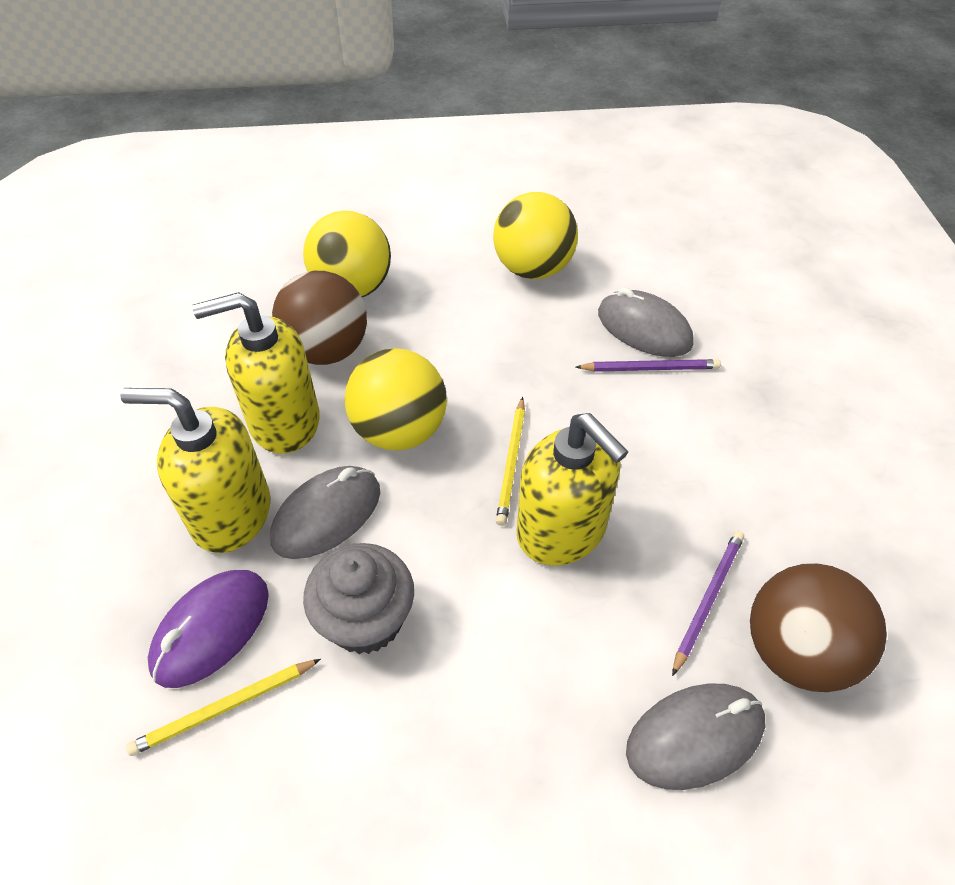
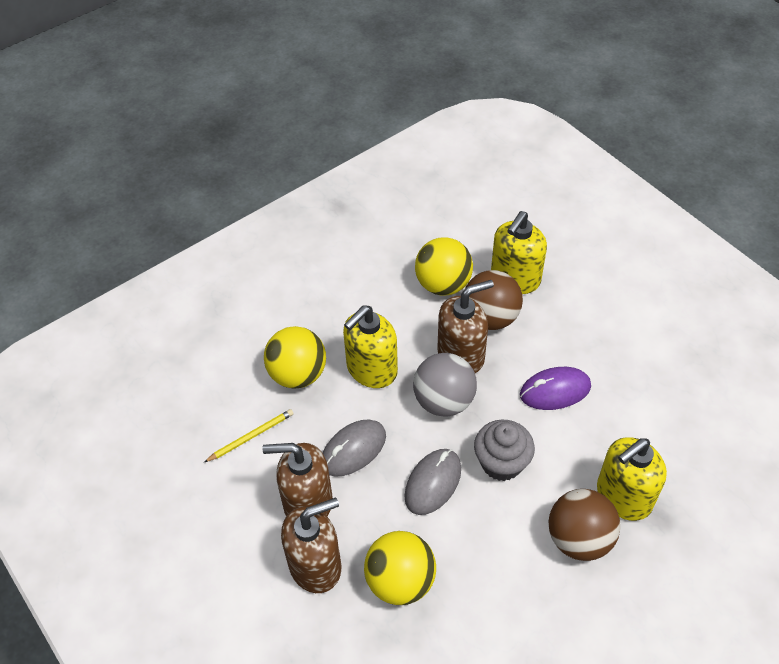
brown soap dispenser: 0 -> 3
grey ball: 0 -> 1
grey mouse: 3 -> 2
purple pencil: 2 -> 0
yellow pencil: 2 -> 1

